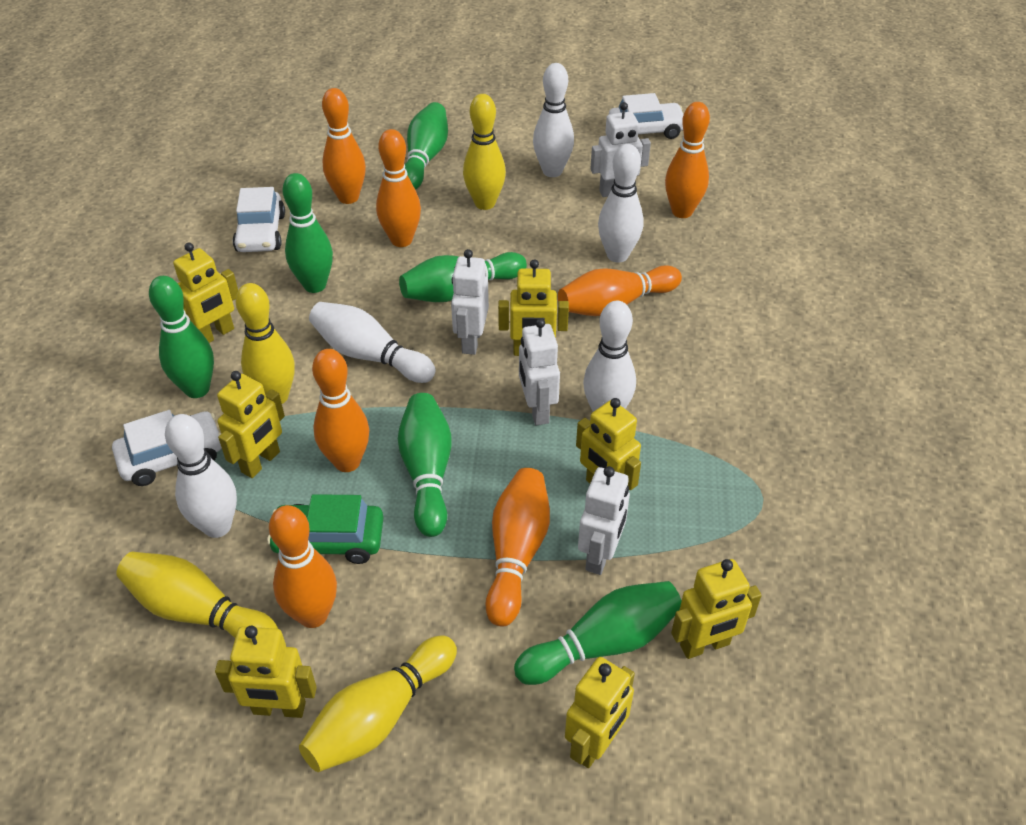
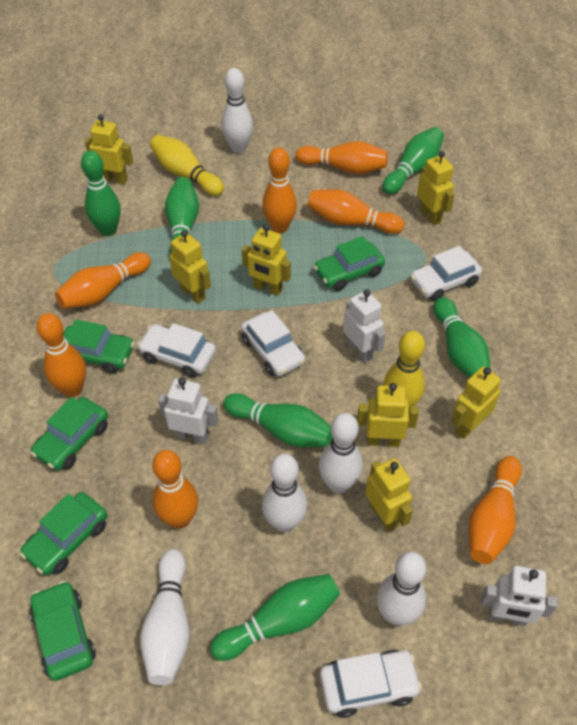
green car: 1 -> 5
white car: 3 -> 4
white robot: 4 -> 3
yellow bowling pin: 4 -> 2

